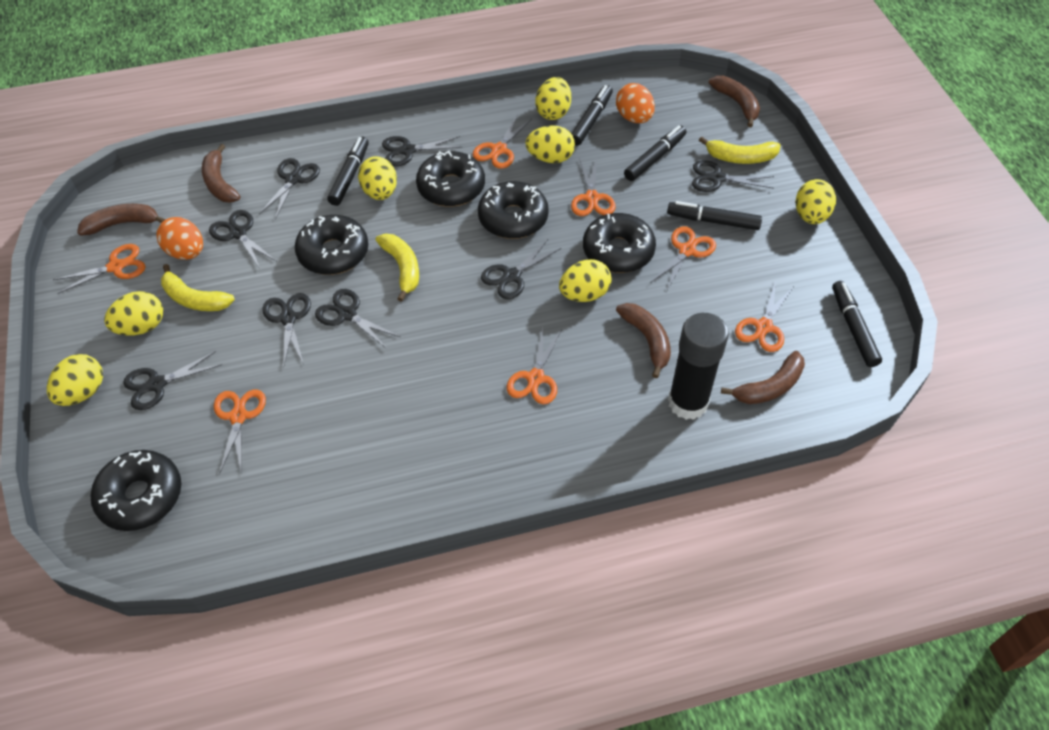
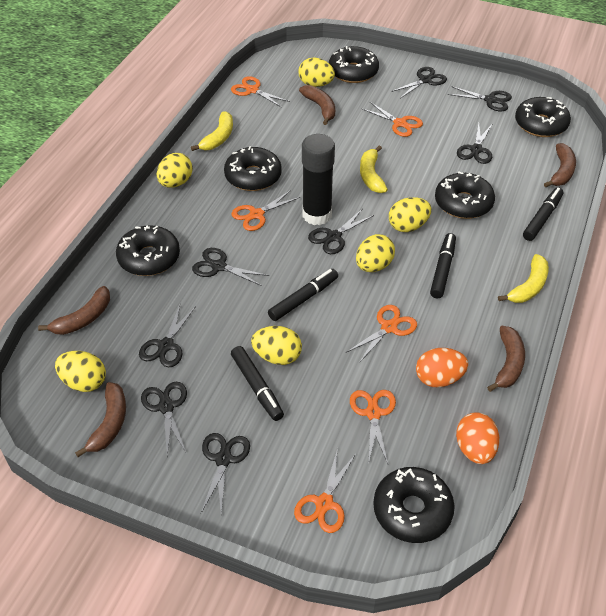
black donut: 5 -> 6
black marker: 5 -> 4
orange scissors: 7 -> 6
yellow egg: 7 -> 6

